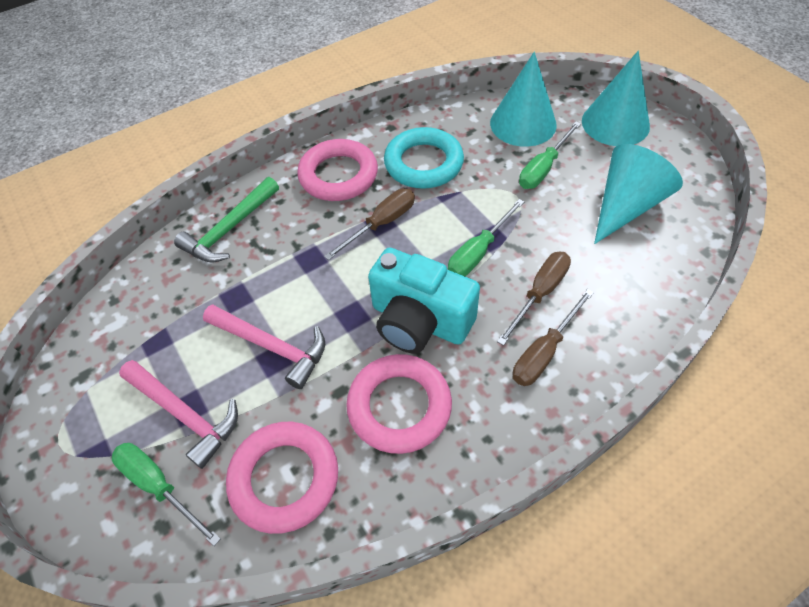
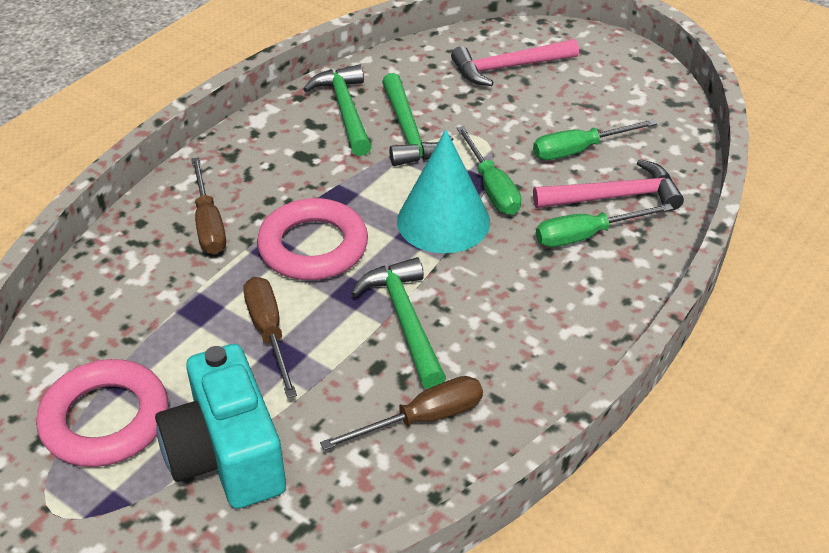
green hammer: 1 -> 3
pink ring: 3 -> 2
turquoise cone: 3 -> 1
turquoise ring: 1 -> 0

